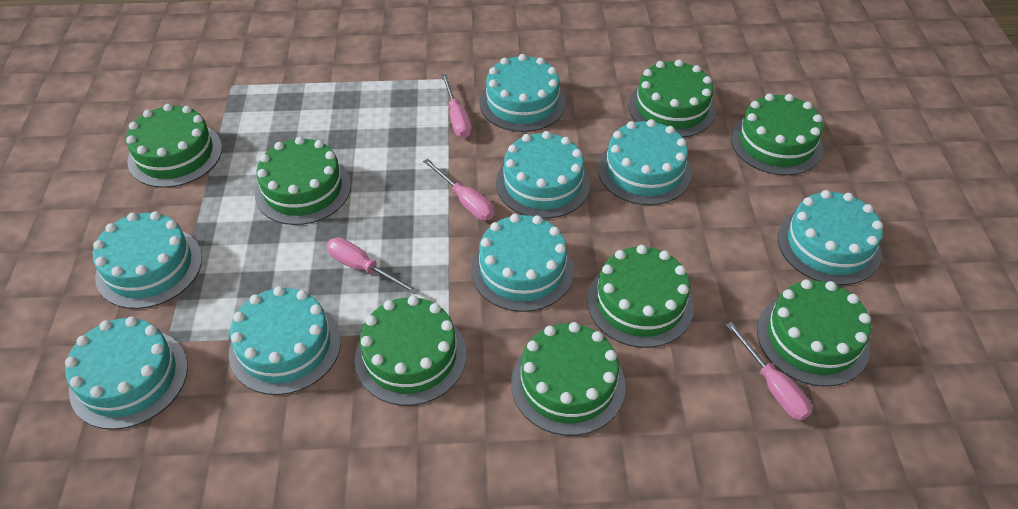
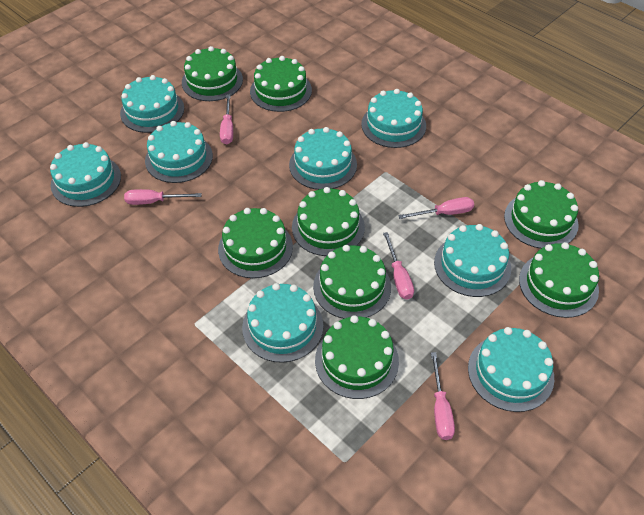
pink screwdriver: 4 -> 5

